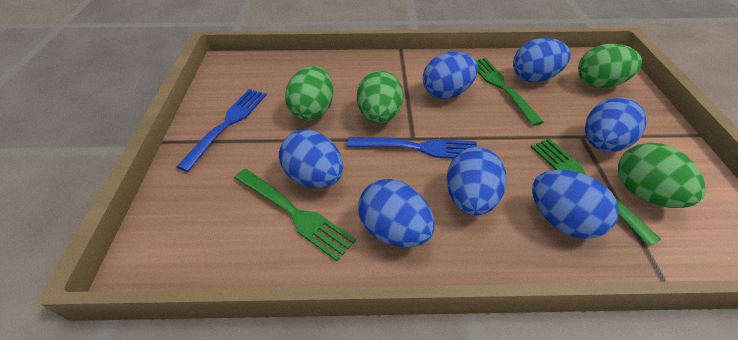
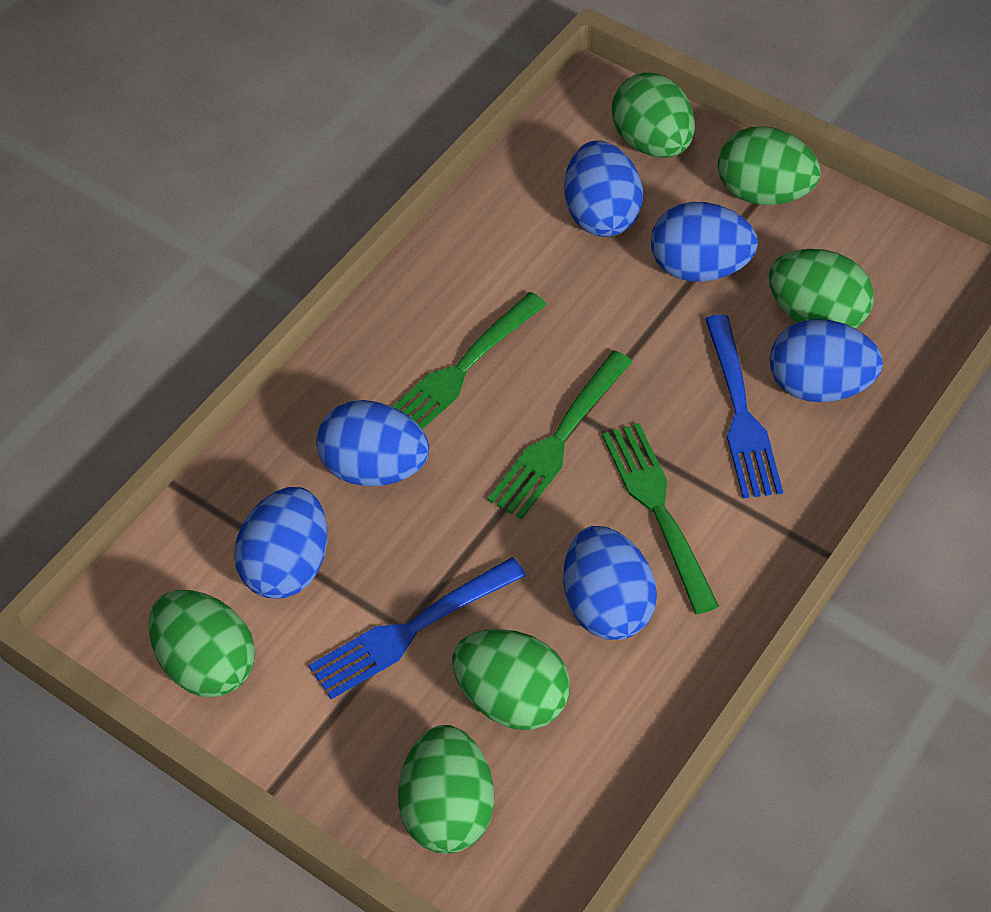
blue egg: 7 -> 6
green egg: 4 -> 6

